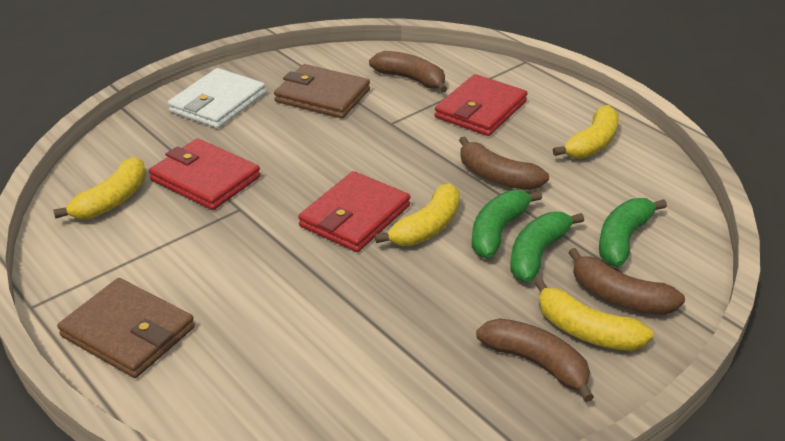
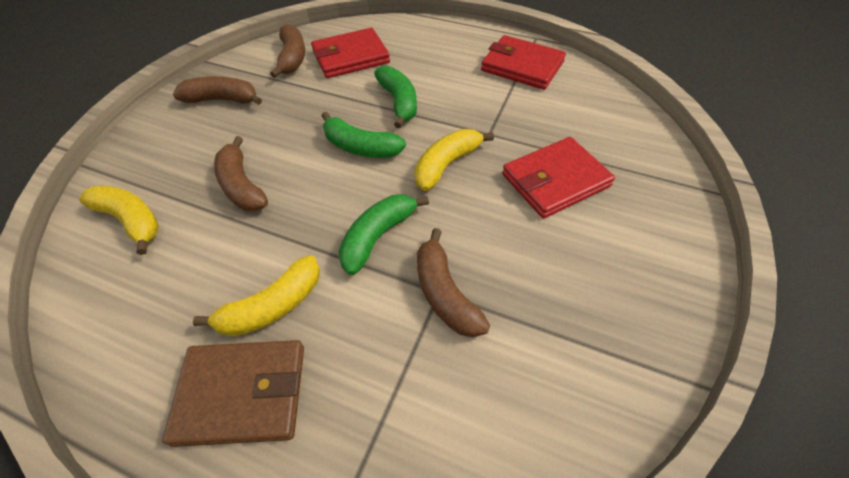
brown wallet: 2 -> 1
white wallet: 1 -> 0
yellow banana: 4 -> 3

